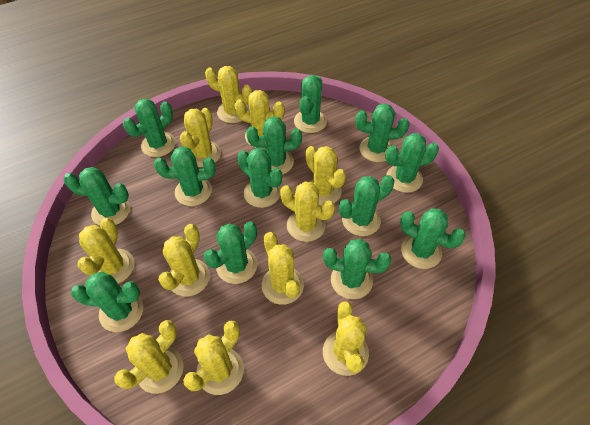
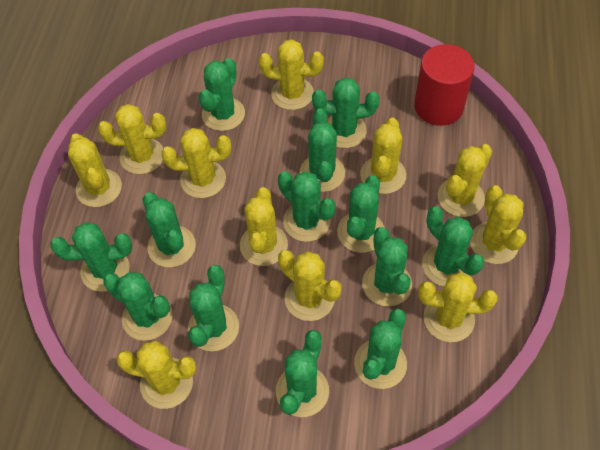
red cylinder: 0 -> 1

